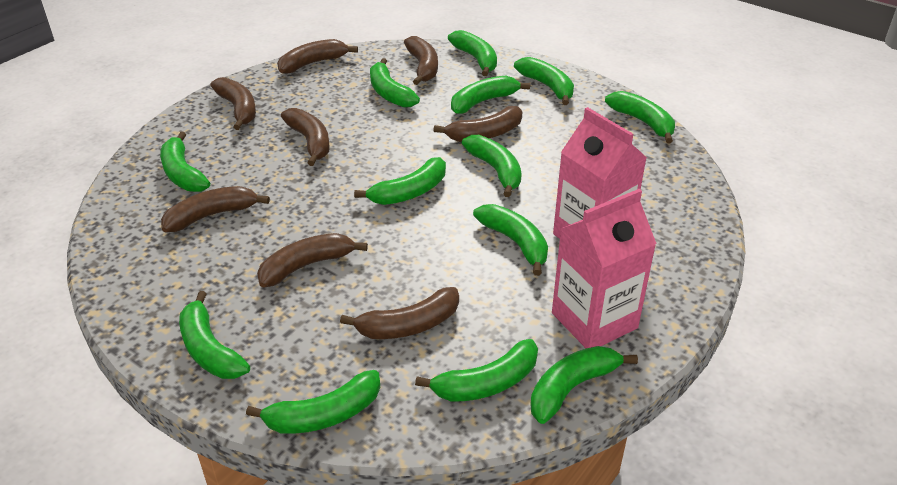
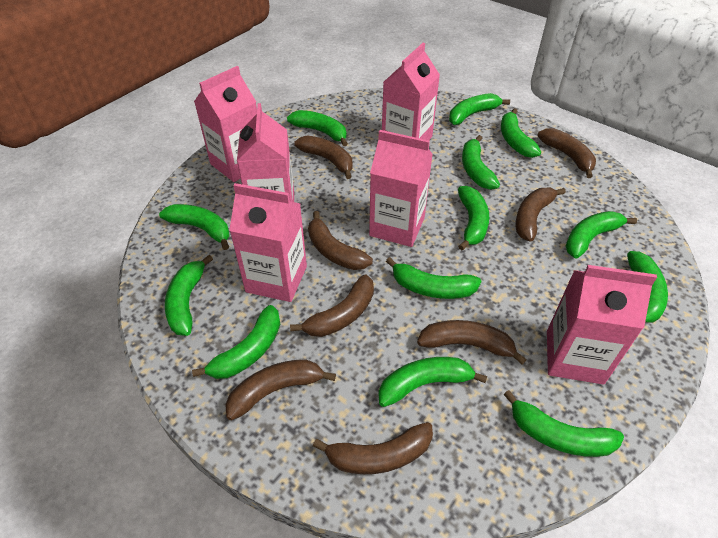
pink carton: 2 -> 6

